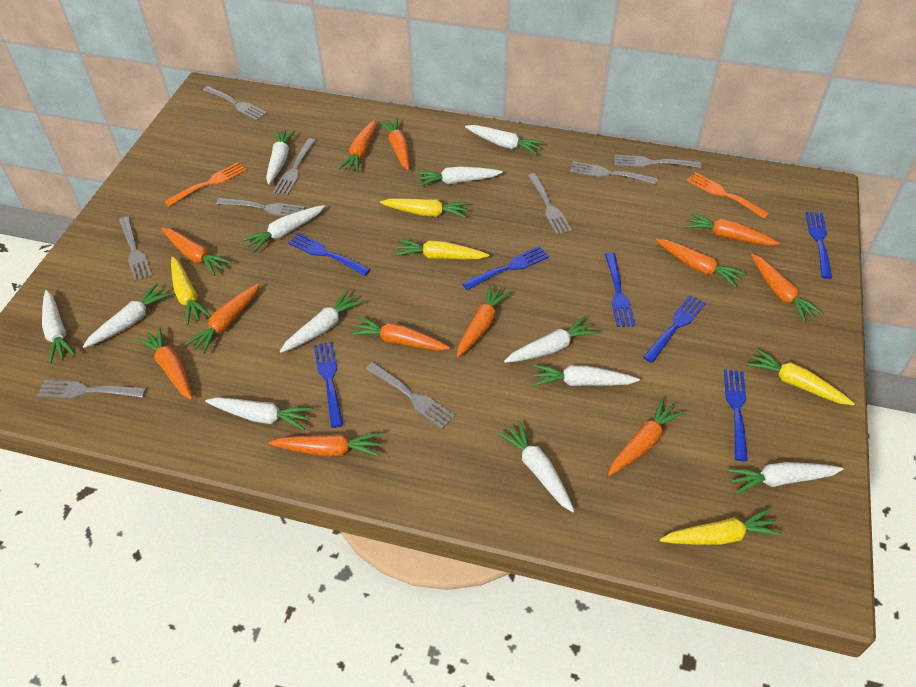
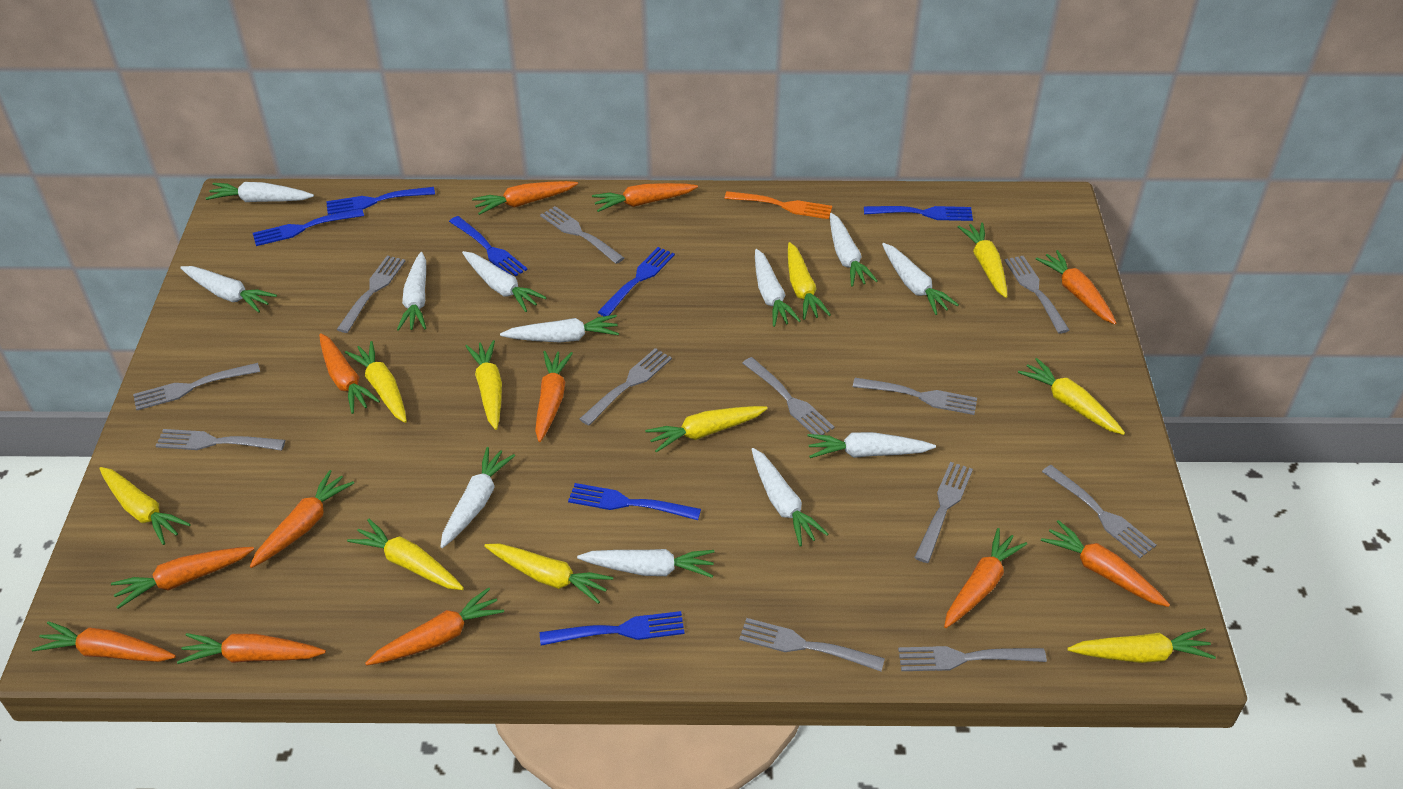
grey fork: 9 -> 12
orange fork: 2 -> 1
yellow carrot: 5 -> 10

